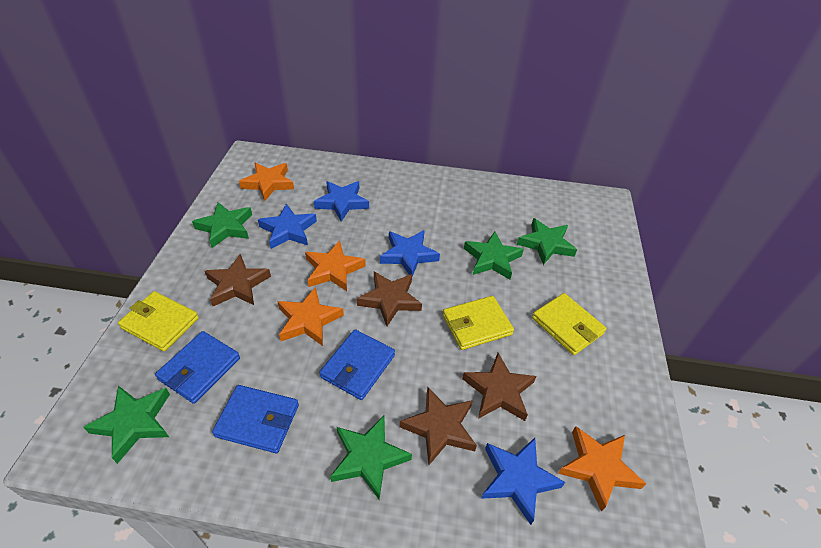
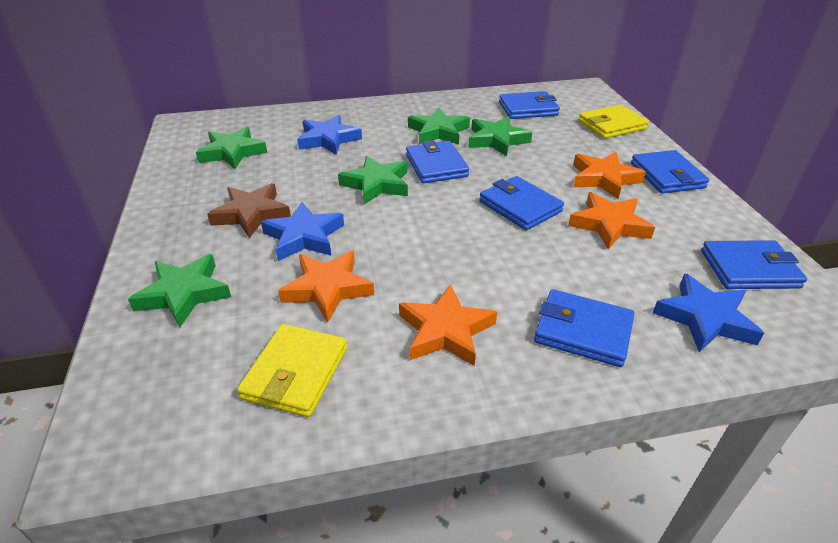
blue star: 4 -> 3
blue wallet: 3 -> 6
brown star: 4 -> 1
yellow wallet: 3 -> 2

